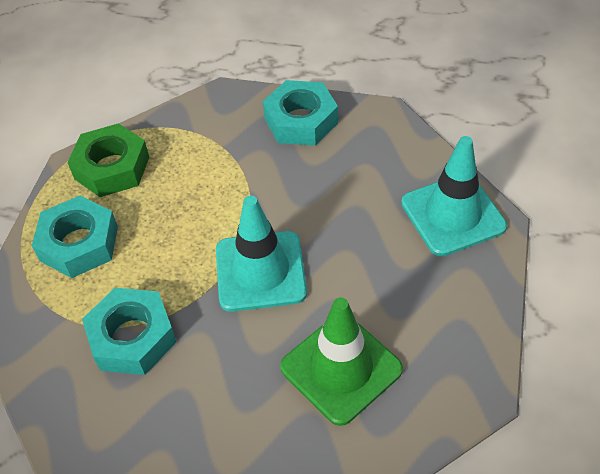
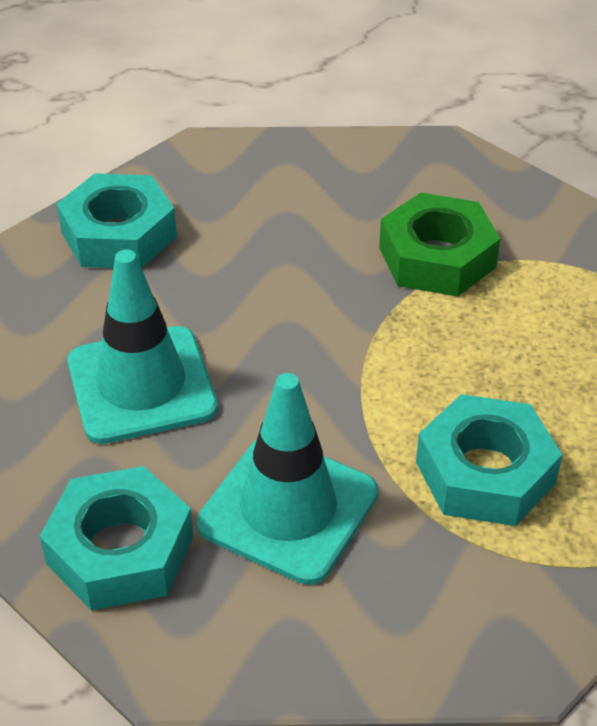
green traffic cone: 1 -> 0

